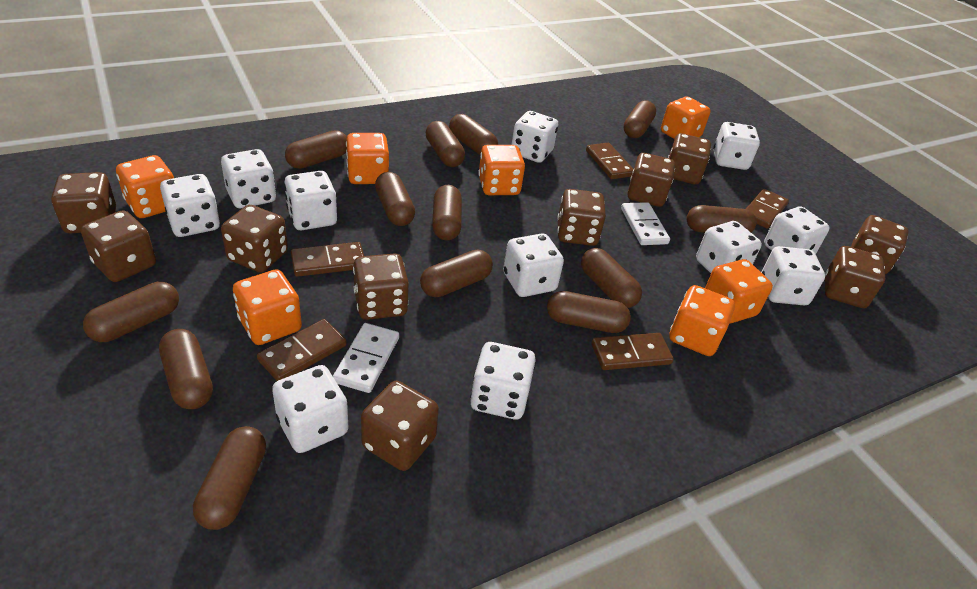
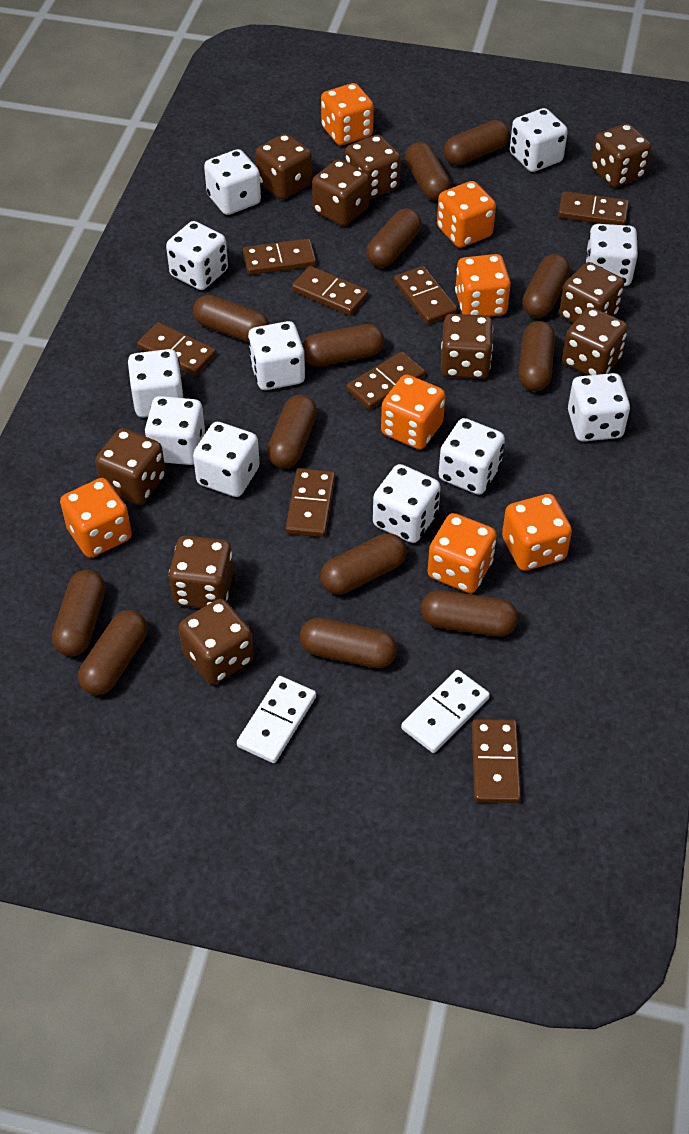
brown domino: 5 -> 8

